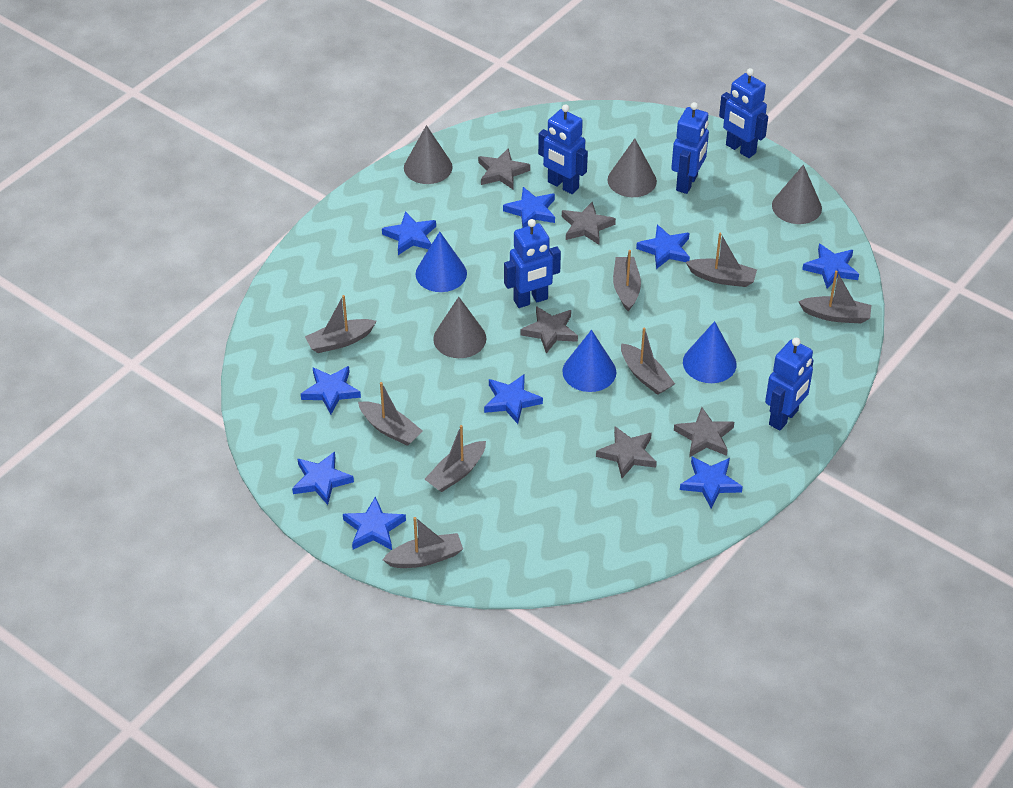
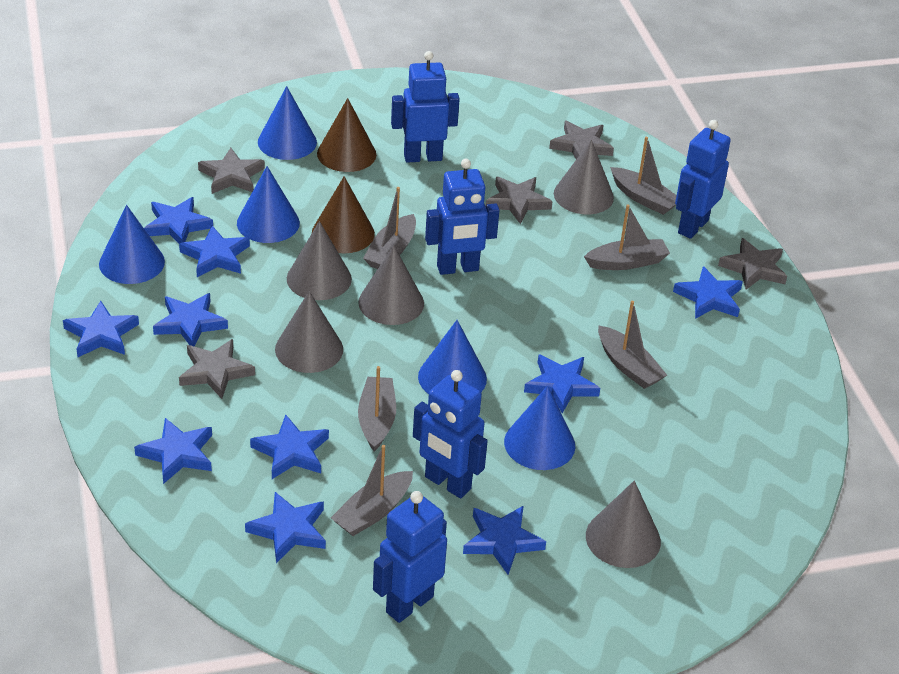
blue cone: 3 -> 5
blue star: 9 -> 10
brown cone: 0 -> 2
grey boat: 8 -> 6
grey cone: 4 -> 5

